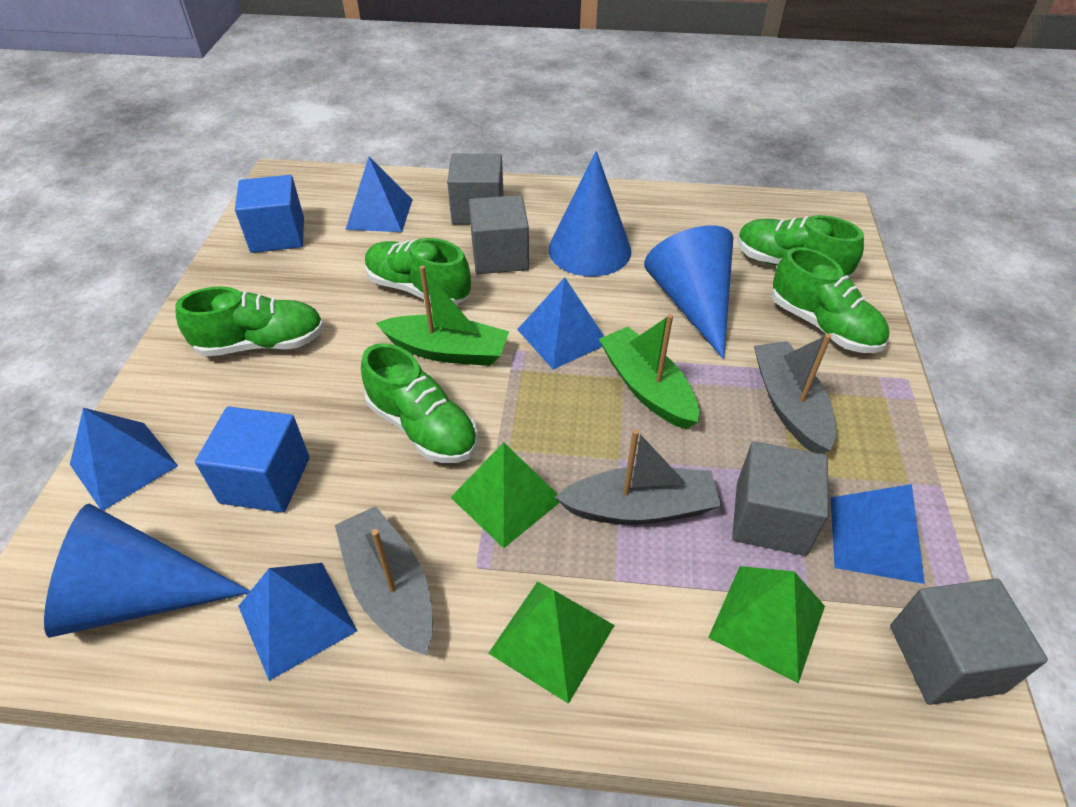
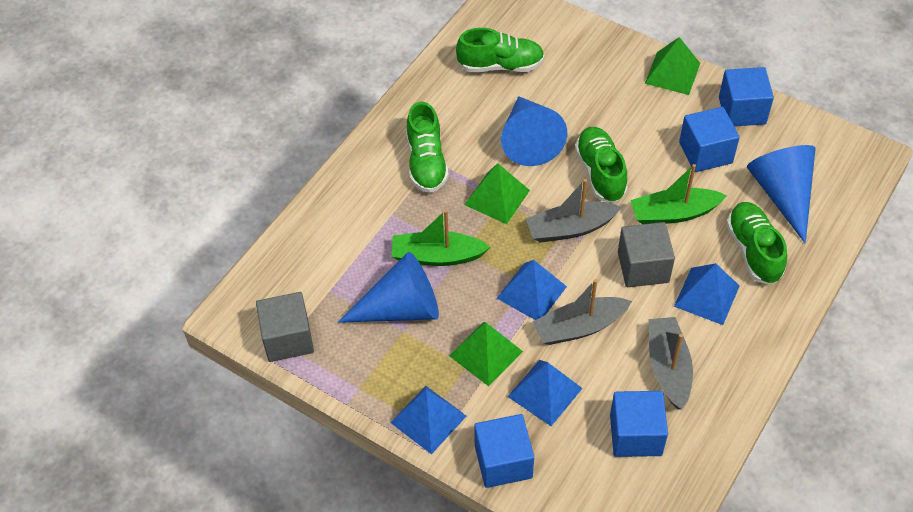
blue cube: 2 -> 4
blue pyramid: 5 -> 4
green shoe: 5 -> 4
grey cube: 4 -> 2

